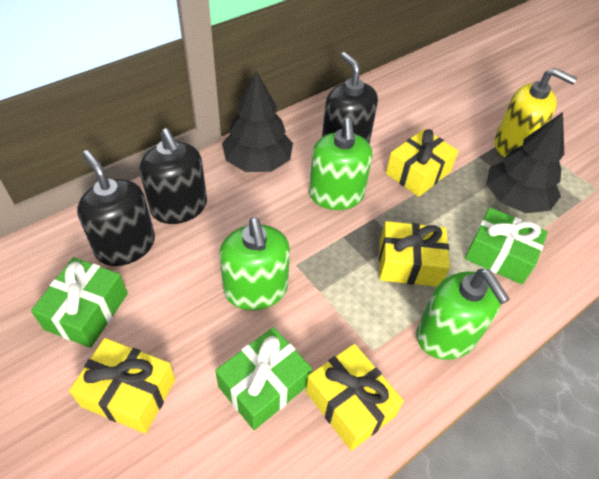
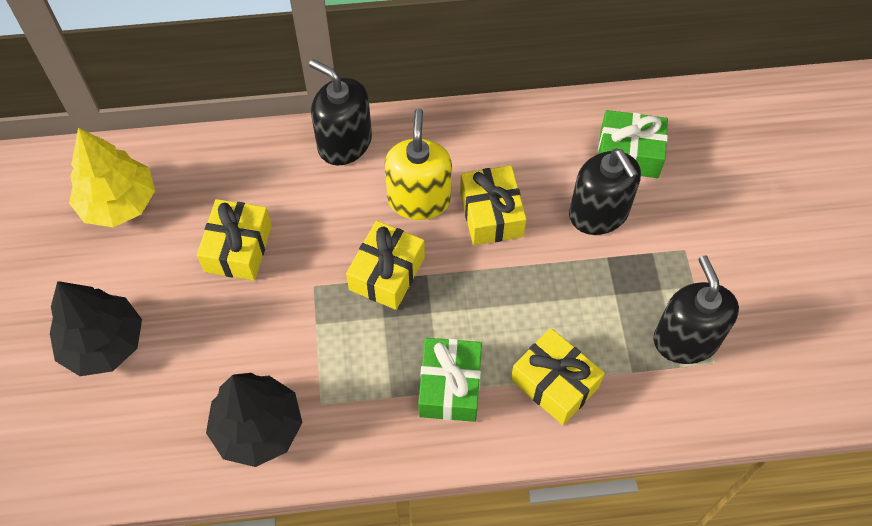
green gift: 3 -> 2
green soap dispenser: 3 -> 0
yellow tree: 0 -> 1

